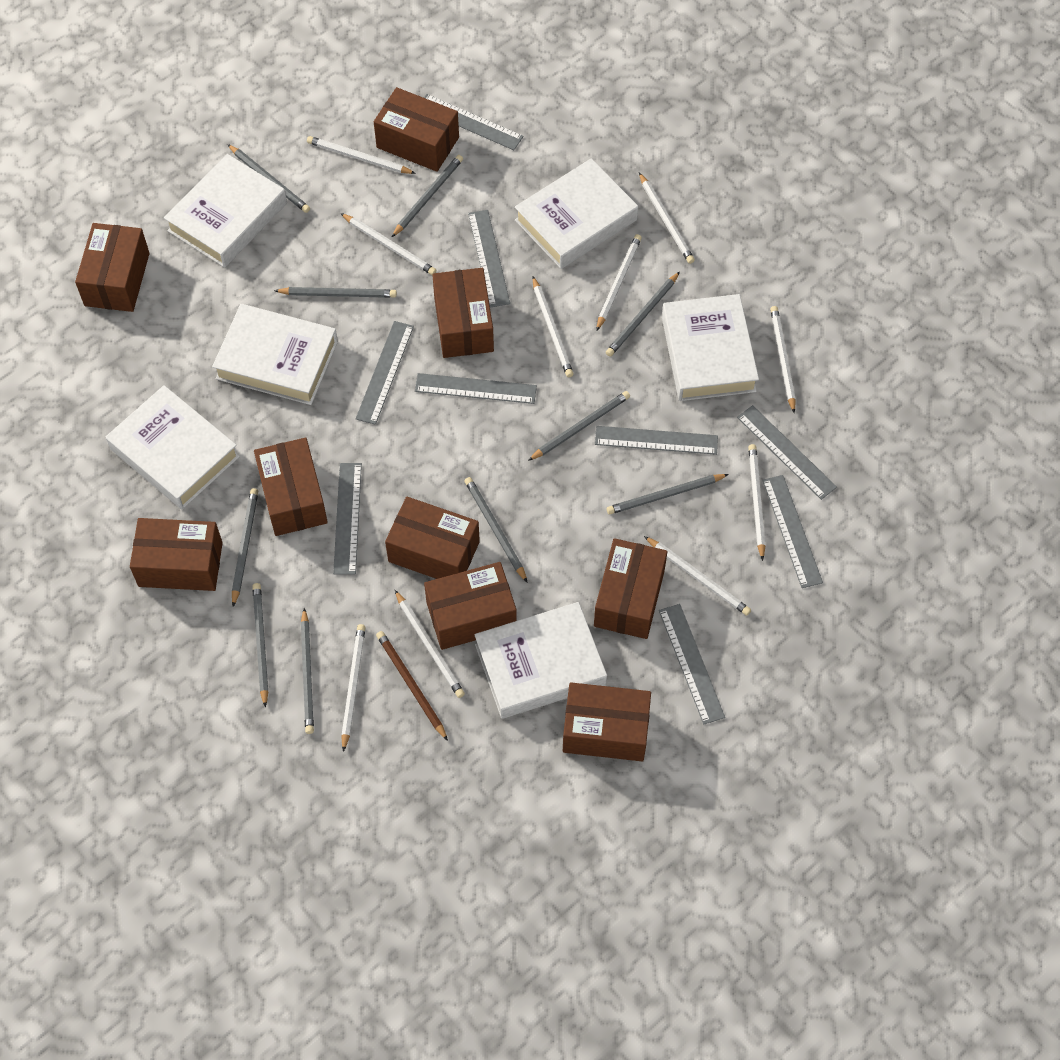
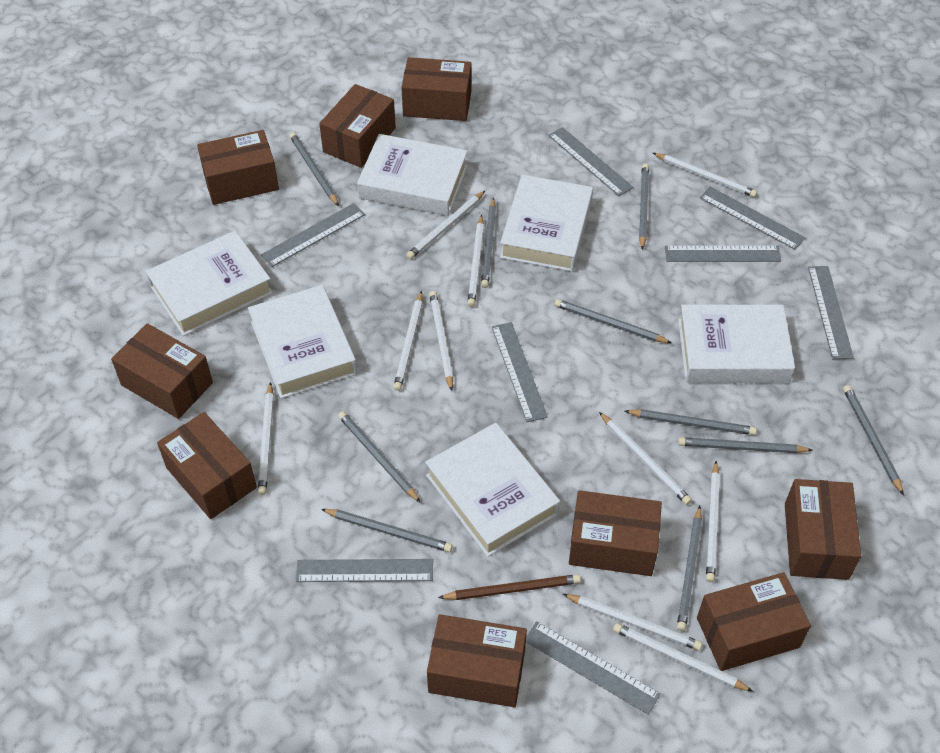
grey ruler: 9 -> 8

